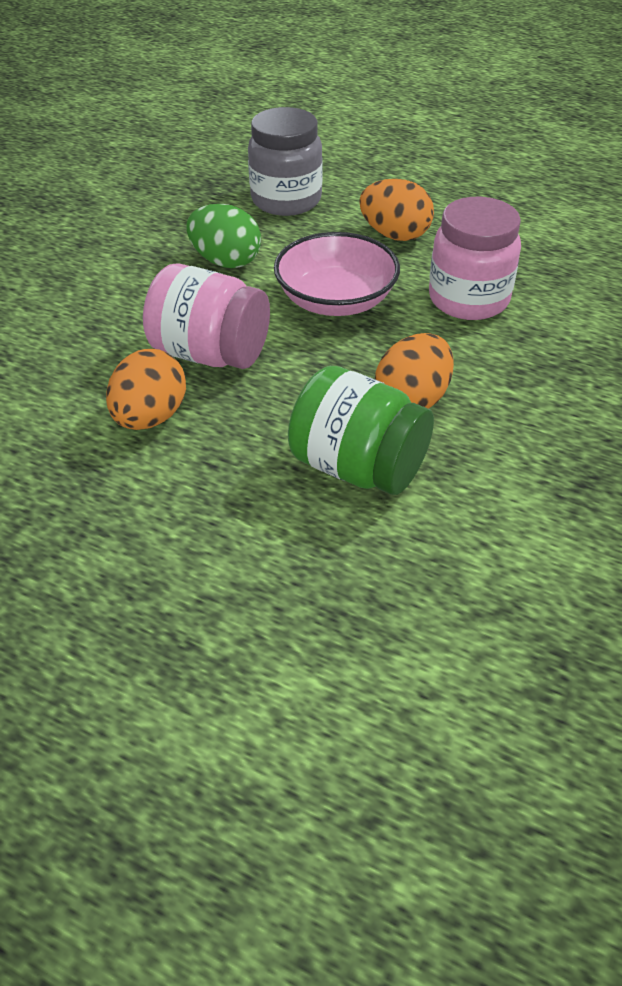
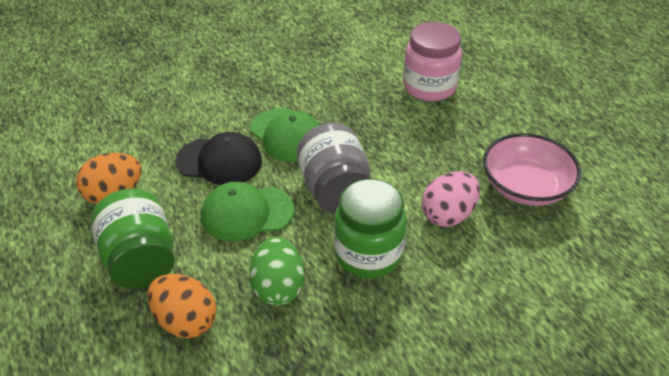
black cap: 0 -> 1
green cap: 0 -> 2
green jar: 1 -> 2
orange egg: 3 -> 2
pink egg: 0 -> 1
pink jar: 2 -> 1

